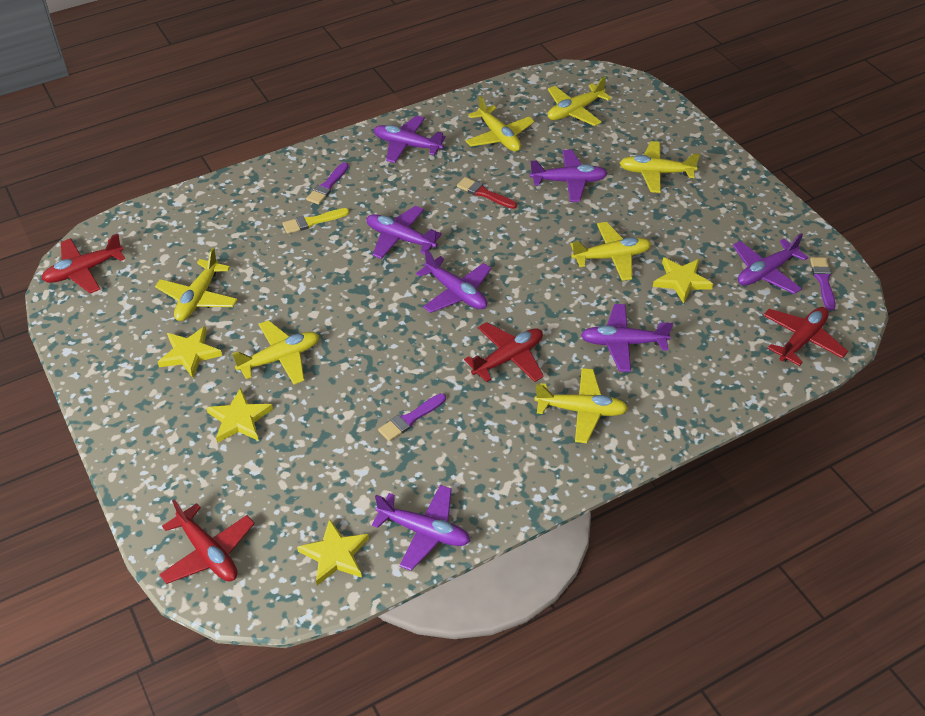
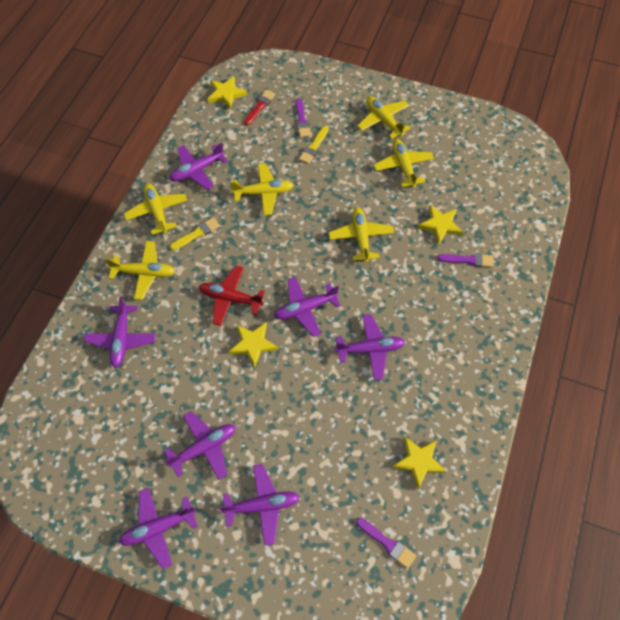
red plane: 4 -> 1
yellow brush: 1 -> 2
yellow plane: 7 -> 6

